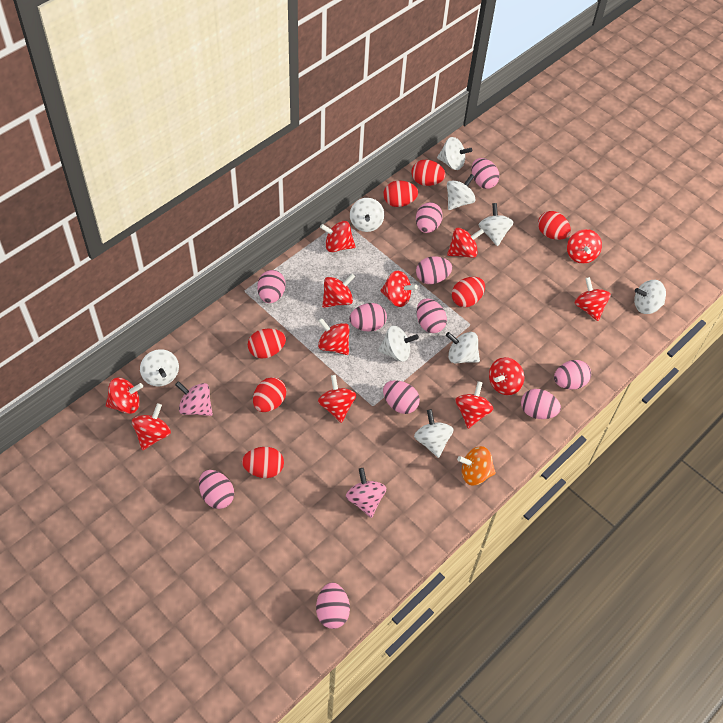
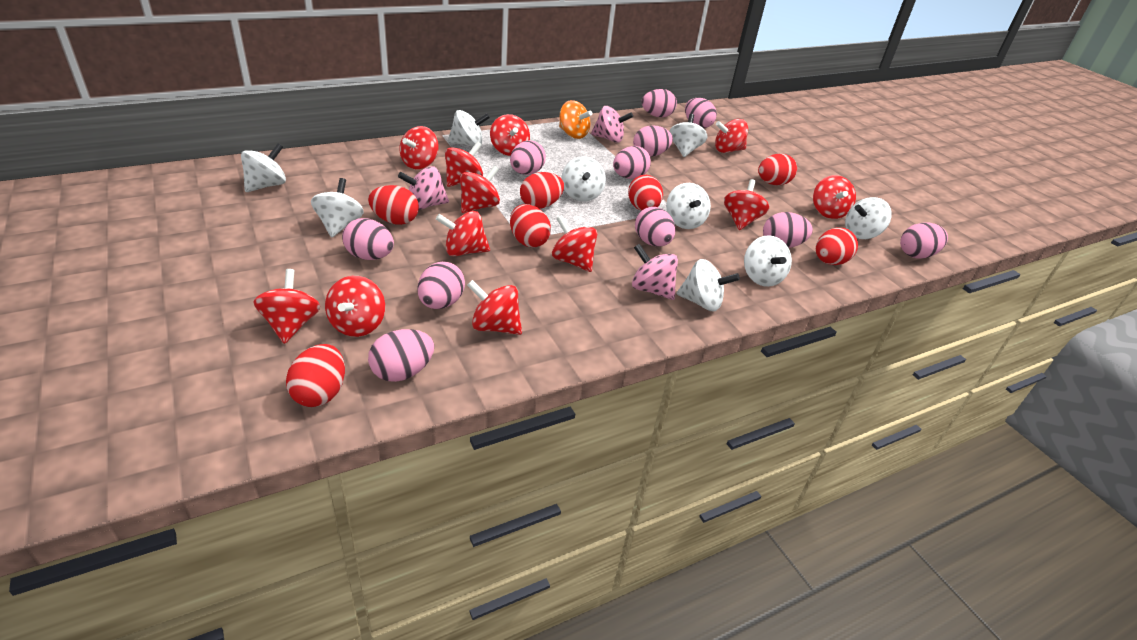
pink spinning top: 2 -> 3

